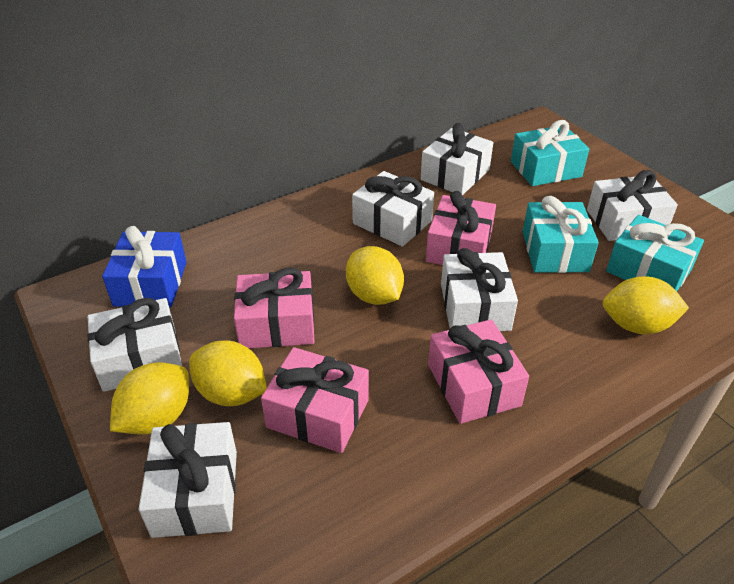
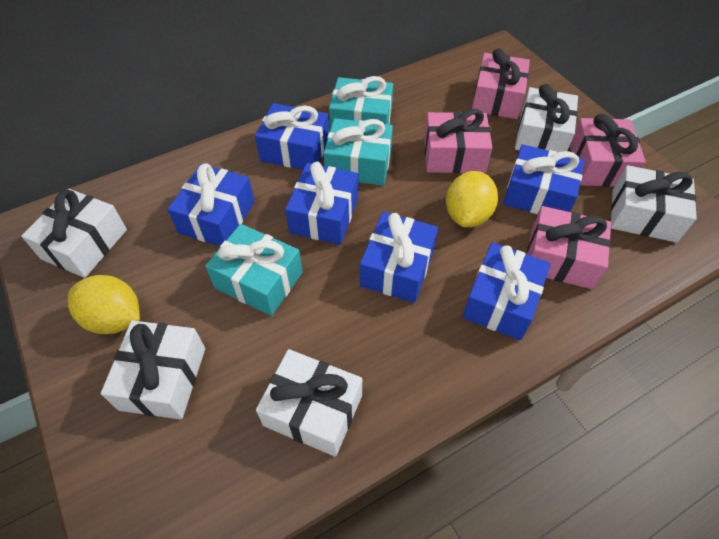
blue gift: 1 -> 6
white gift: 6 -> 5
yellow lemon: 4 -> 2

